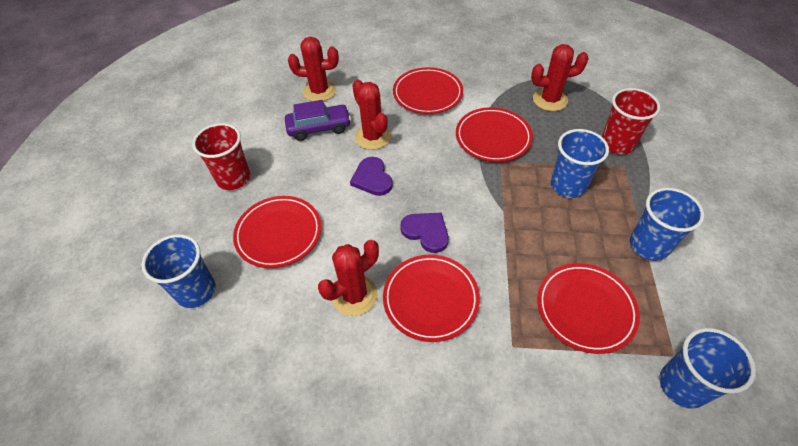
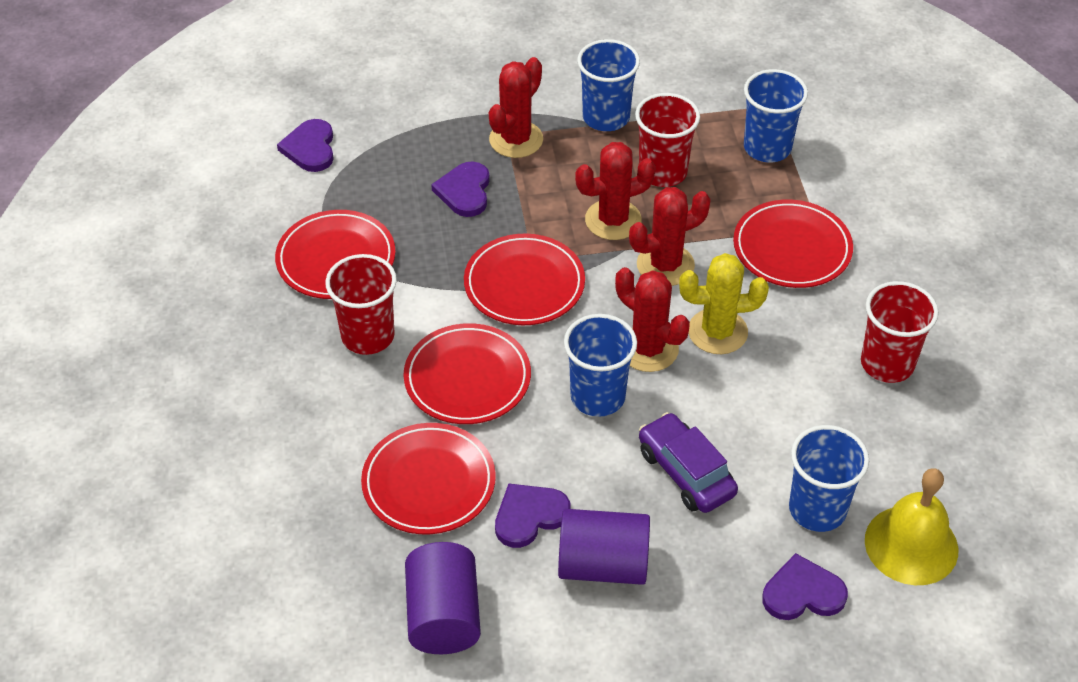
purple cylinder: 0 -> 2
purple heart: 2 -> 4
red cup: 2 -> 3
yellow bell: 0 -> 1
yellow cactus: 0 -> 1

